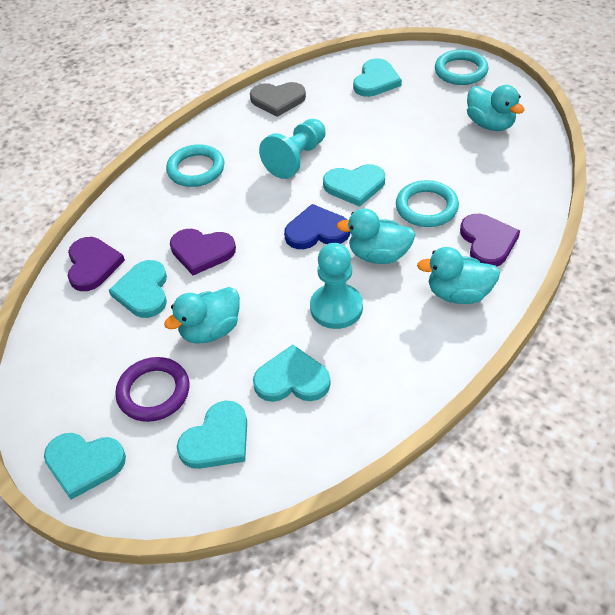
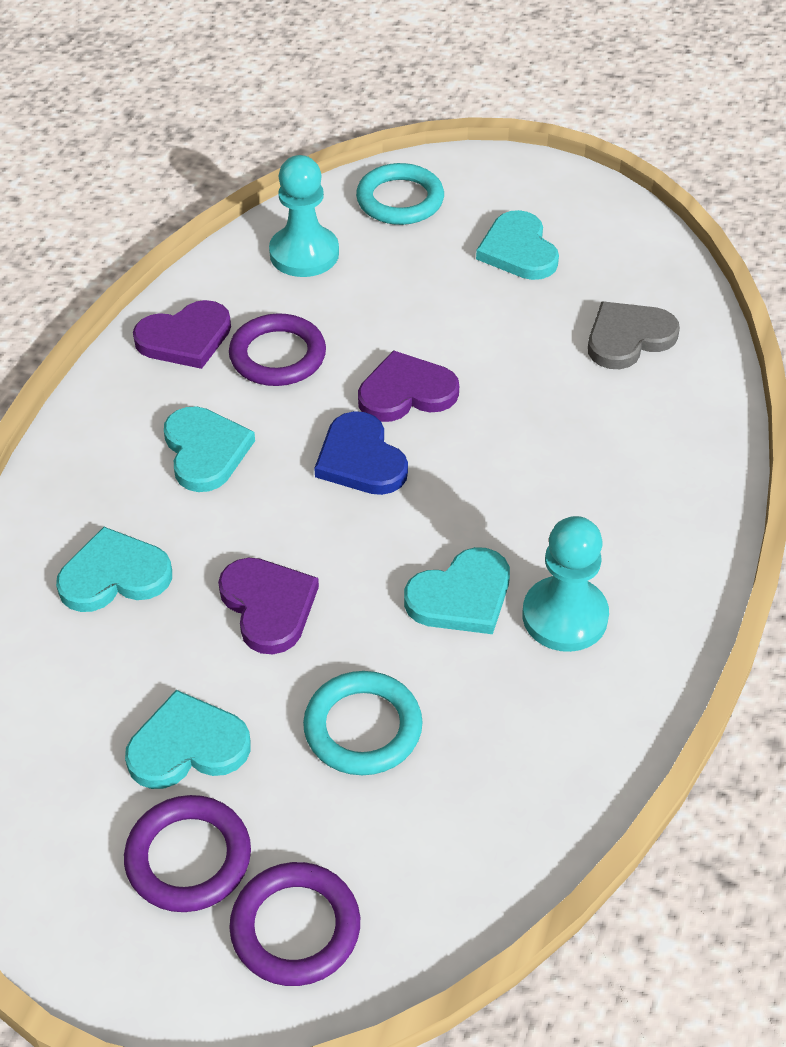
purple ring: 1 -> 3
turquoise duck: 4 -> 0
turquoise heart: 6 -> 5
turquoise ring: 3 -> 2

